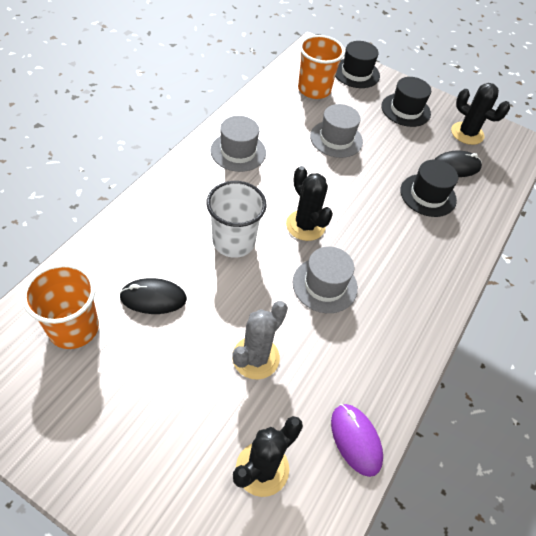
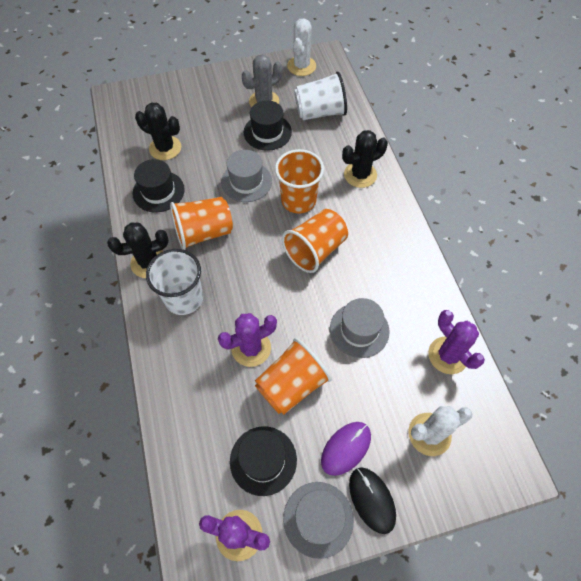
black mouse: 2 -> 1
orange cup: 2 -> 4
purple cactus: 0 -> 3
white cactus: 0 -> 2
white cup: 1 -> 2

